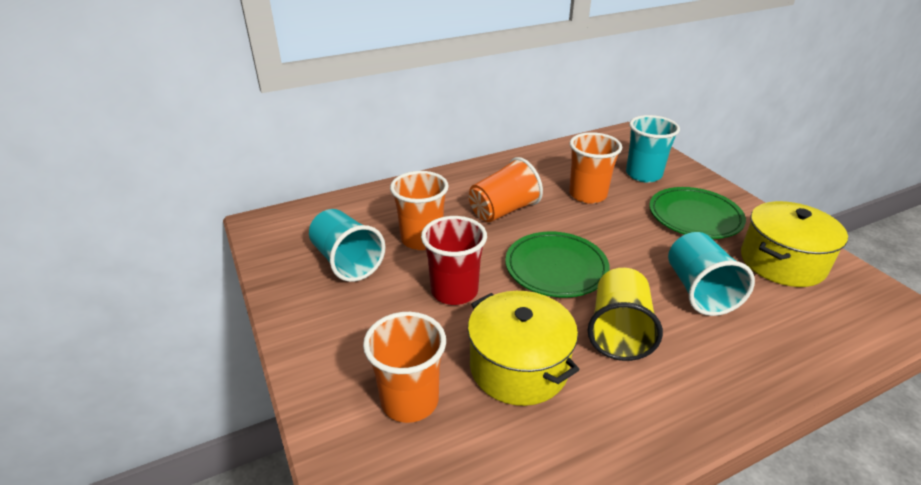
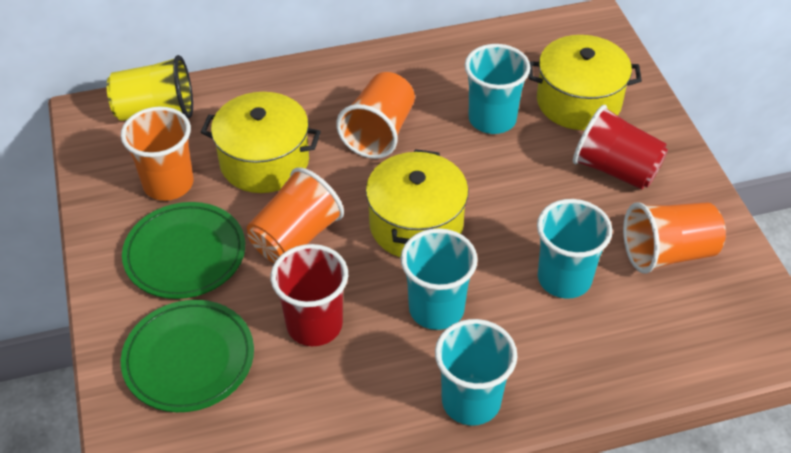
red cup: 1 -> 2
turquoise cup: 3 -> 4
yellow pot: 2 -> 3

